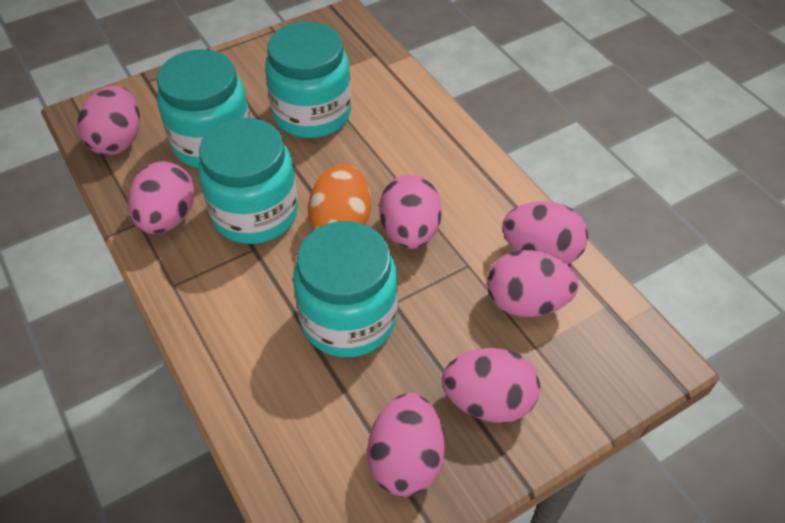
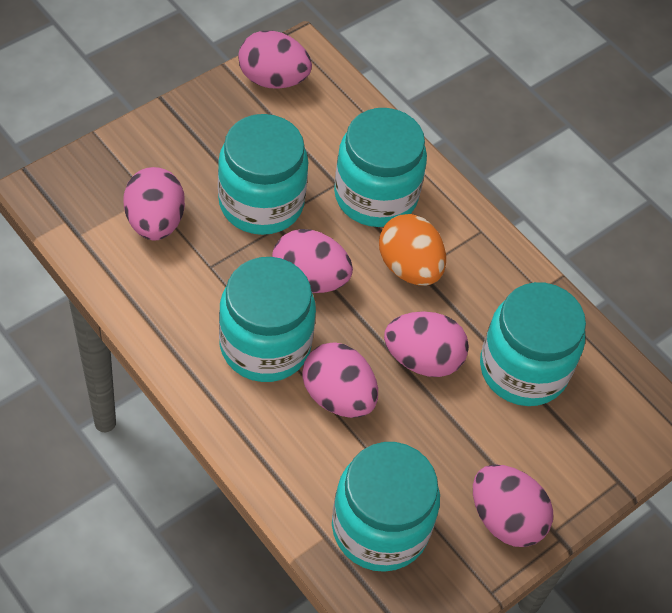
pink egg: 7 -> 6
turquoise jar: 4 -> 5

